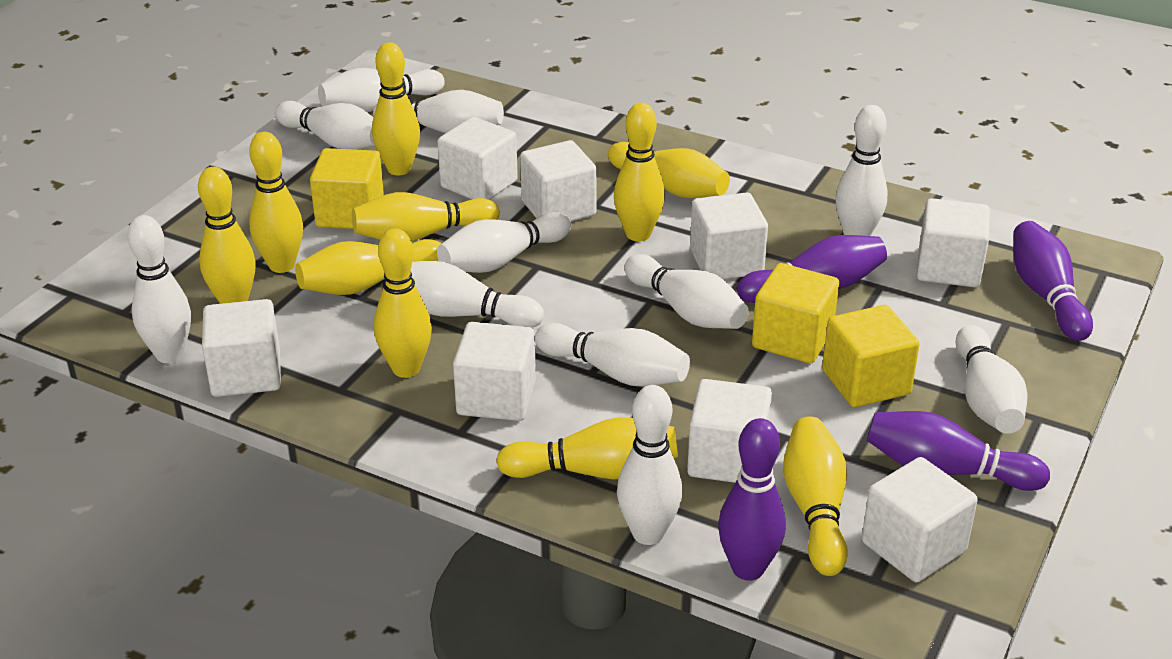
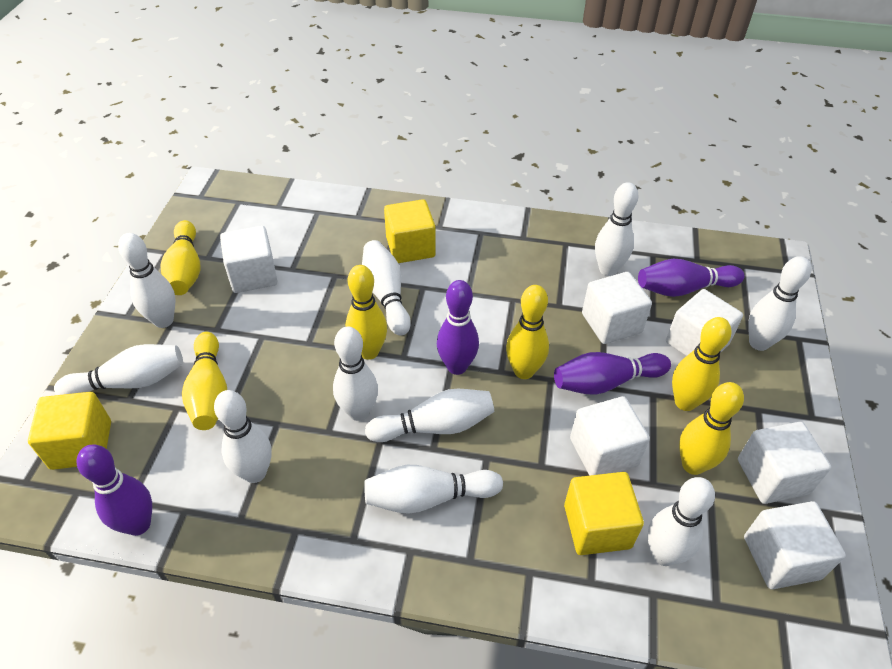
white bowling pin: 11 -> 10
white cube: 8 -> 6
yellow bowling pin: 10 -> 6

